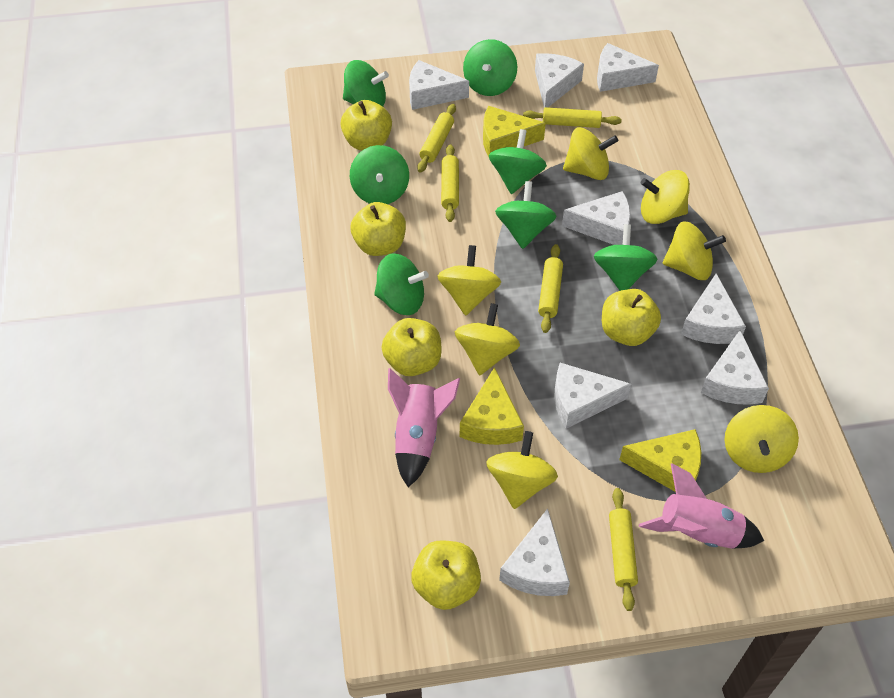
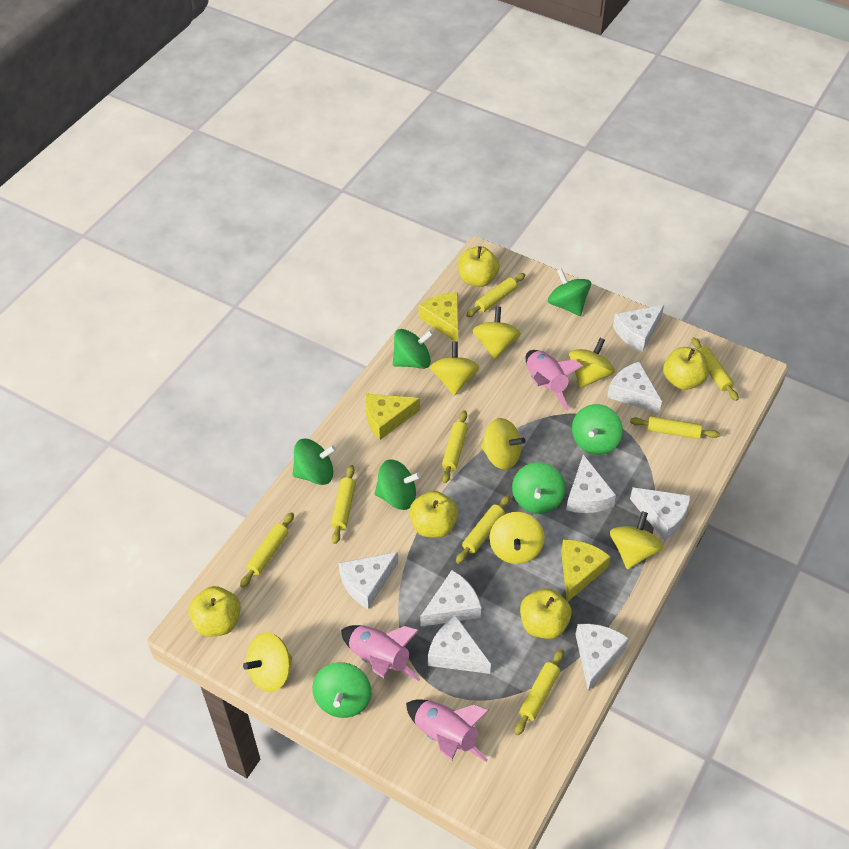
pink rocket: 2 -> 3
yellow rolling pin: 5 -> 8

